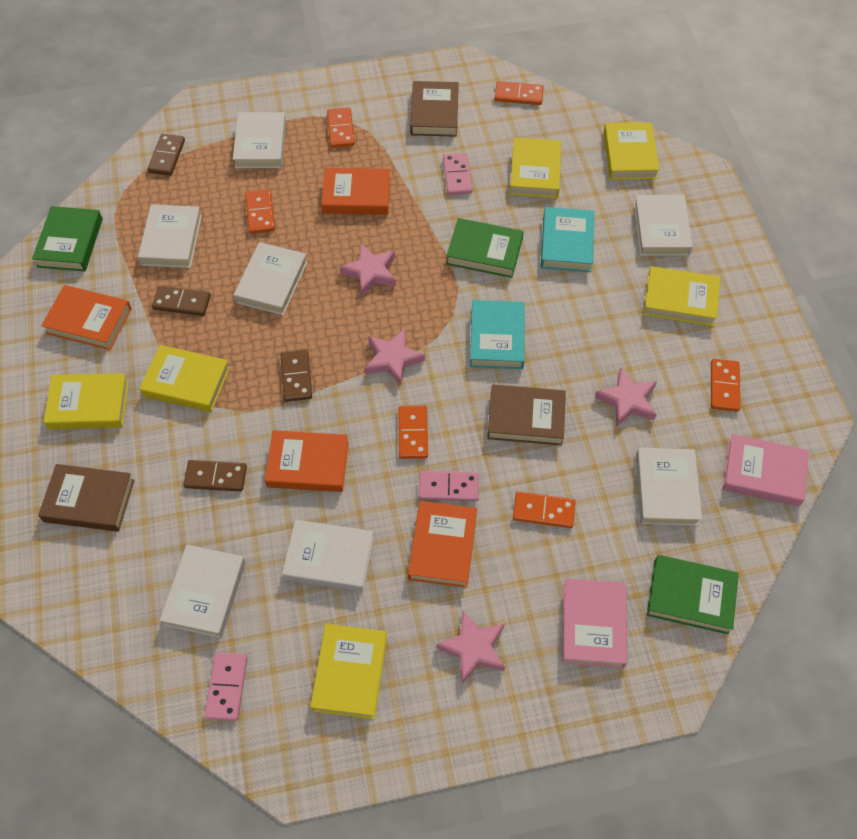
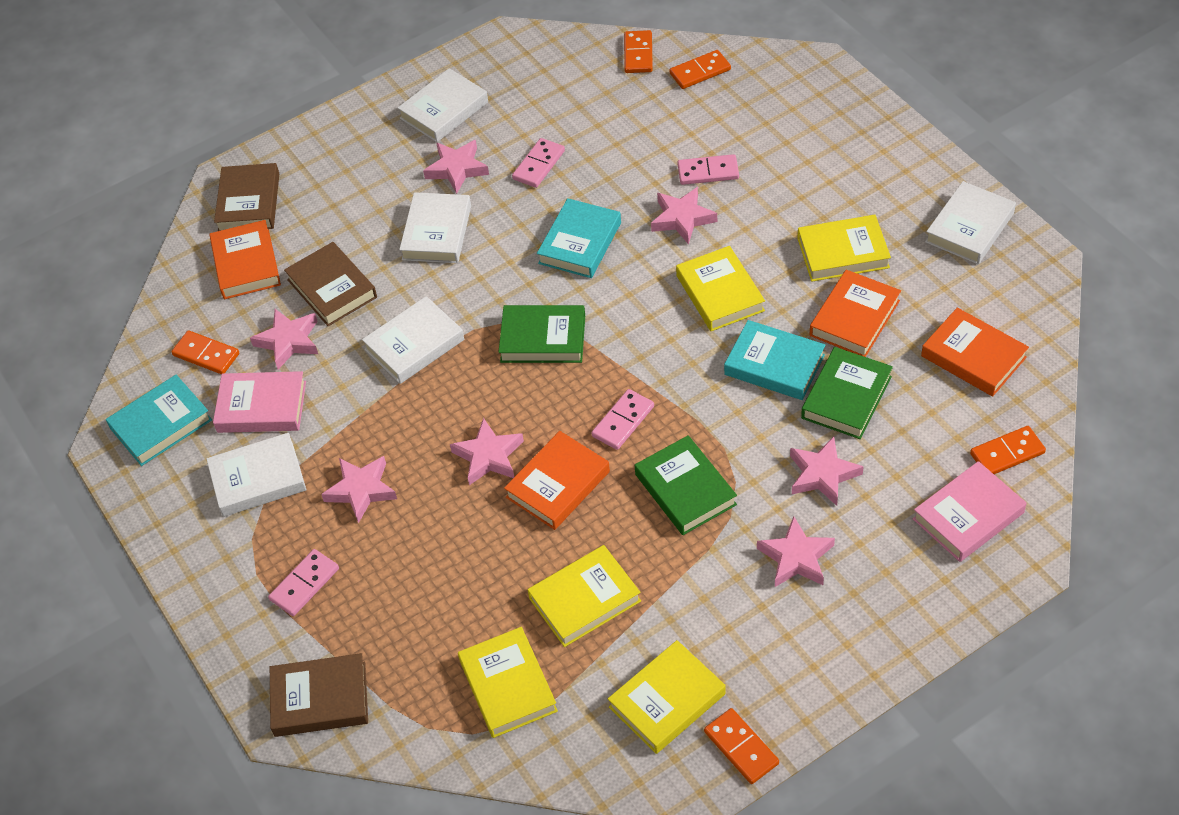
brown domino: 4 -> 0
orange domino: 6 -> 5
pink domino: 3 -> 4
pink star: 4 -> 7
turquoise book: 2 -> 3
white book: 7 -> 5
yellow book: 6 -> 5

